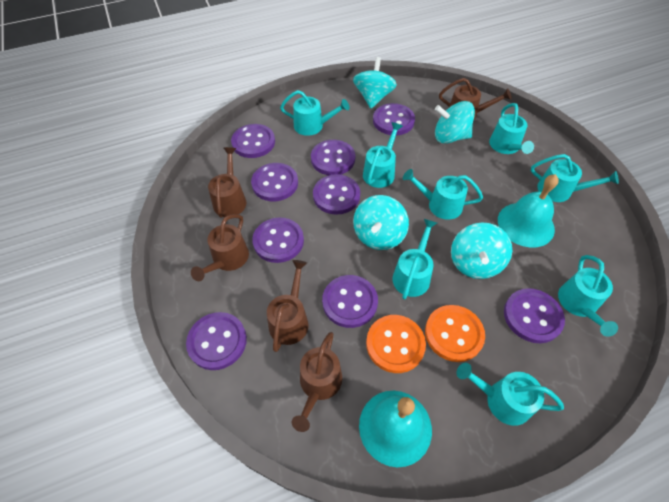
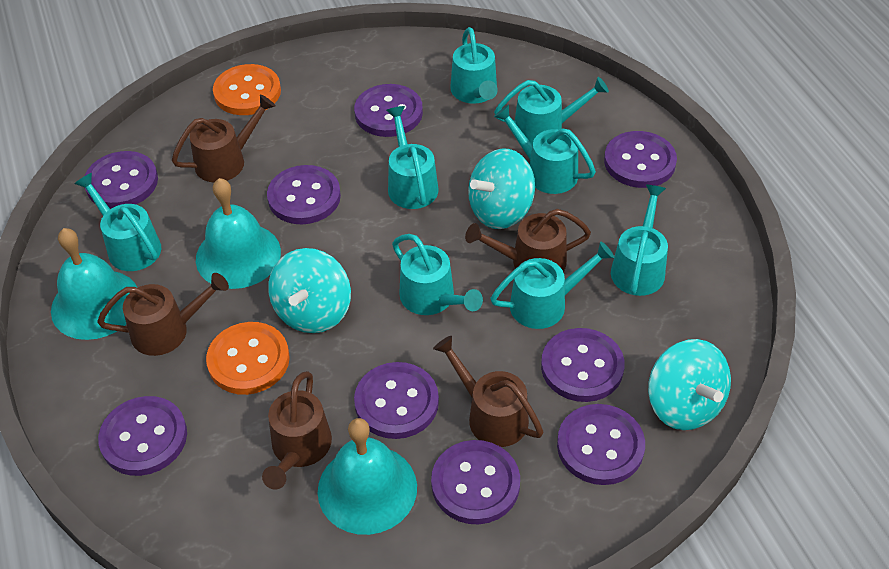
turquoise bell: 2 -> 3
turquoise spinning top: 4 -> 3

